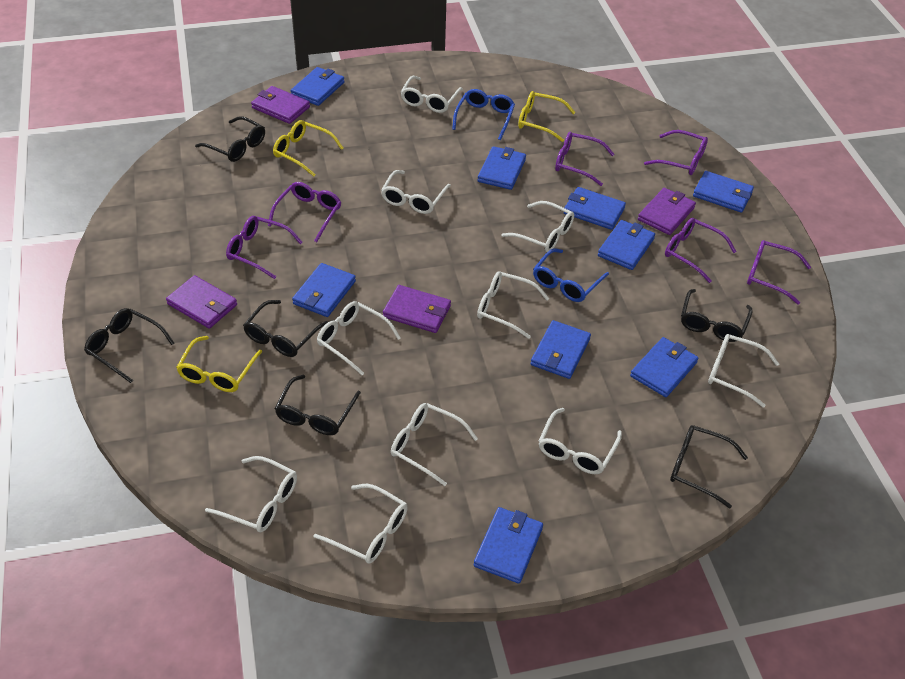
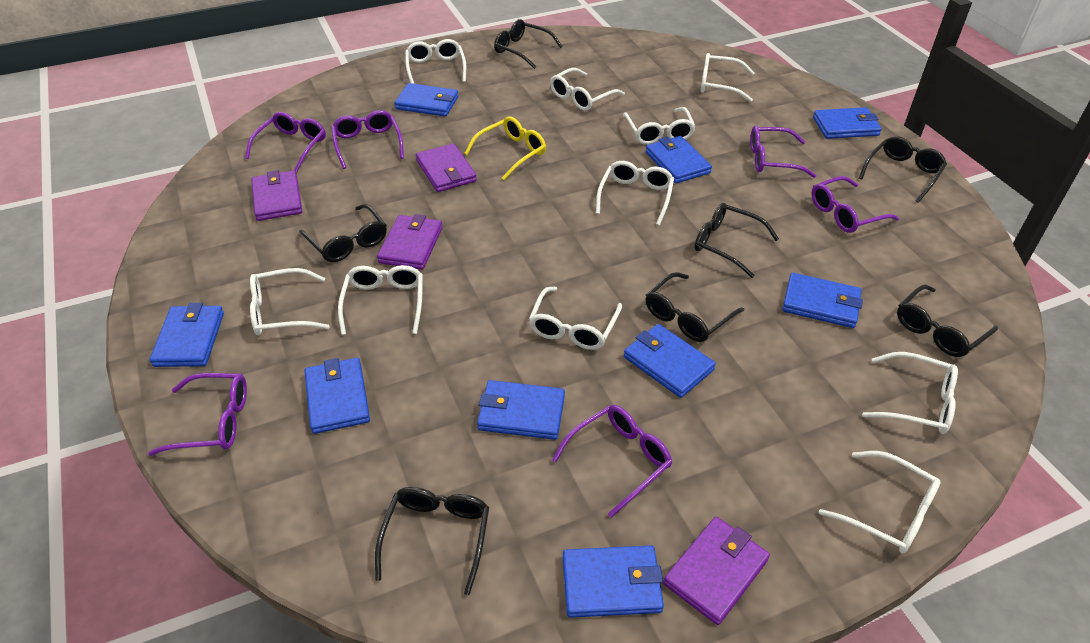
black glasses: 6 -> 7
blue glasses: 2 -> 0
yellow glasses: 3 -> 1

